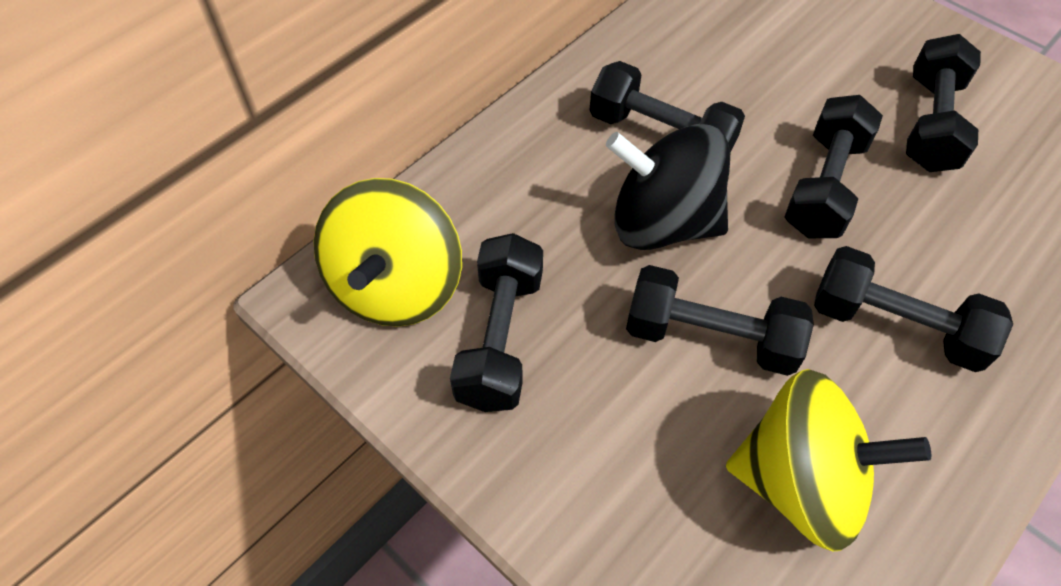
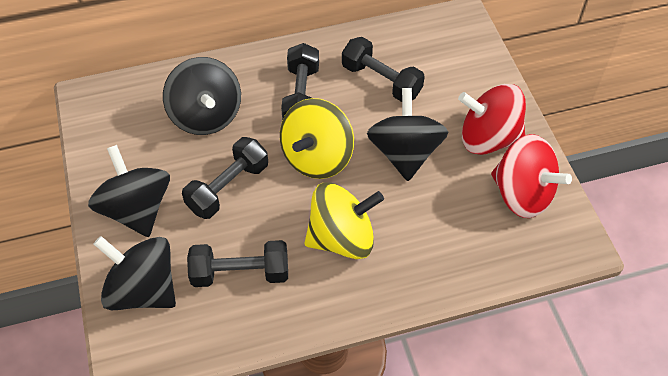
black dumbbell: 6 -> 4
black spinning top: 1 -> 4
red spinning top: 0 -> 2

